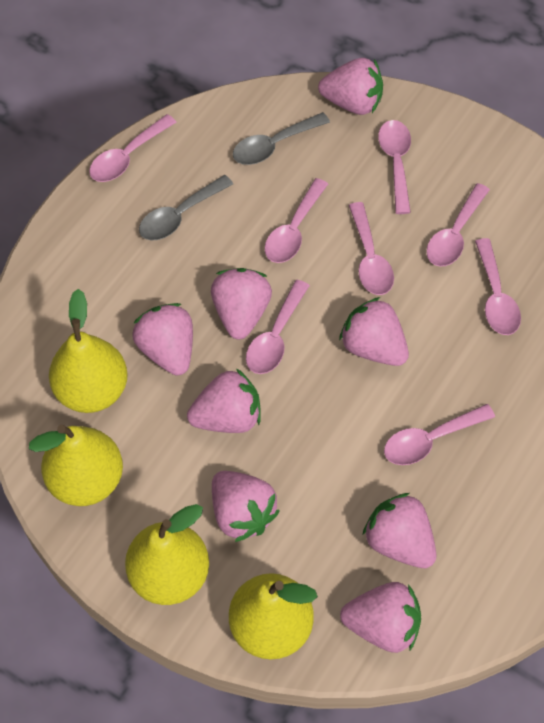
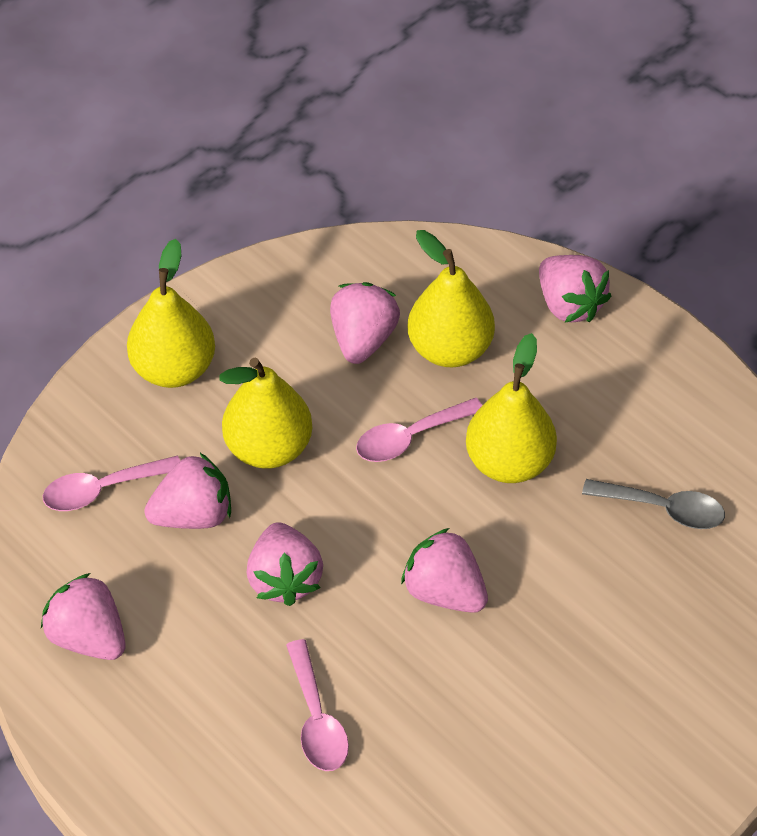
grey spoon: 2 -> 1
pink spoon: 8 -> 3
pink strawberry: 8 -> 6

